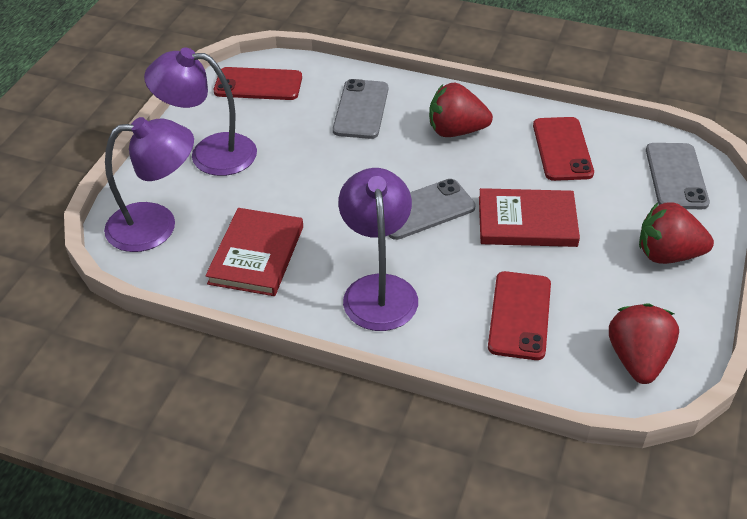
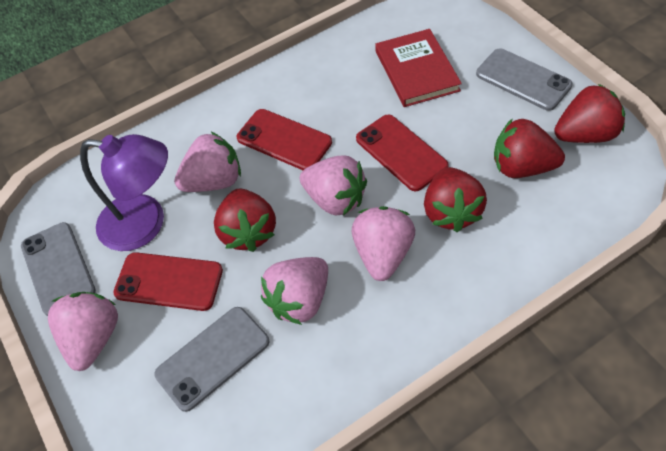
pink strawberry: 0 -> 5
purple lamp: 3 -> 1
red book: 2 -> 1
red strawberry: 3 -> 4

